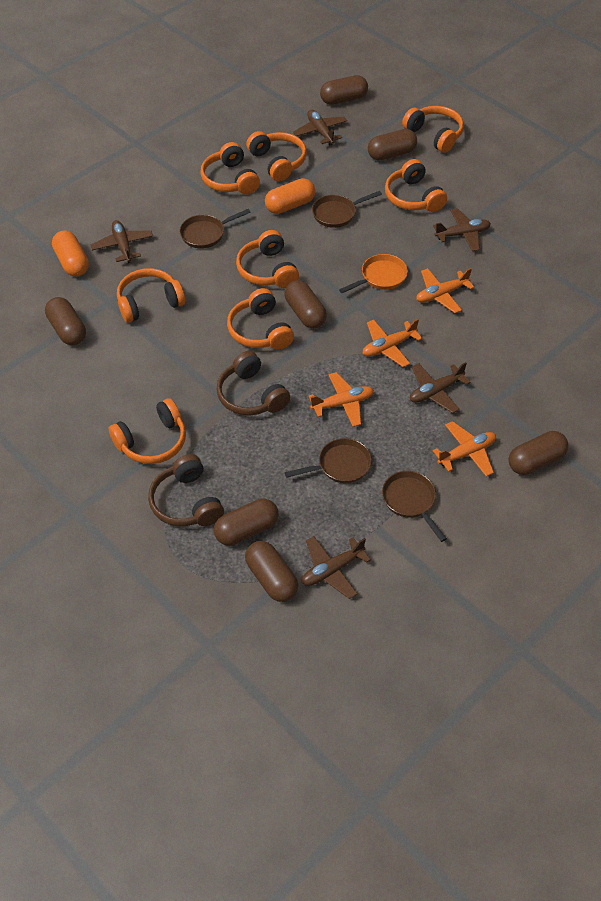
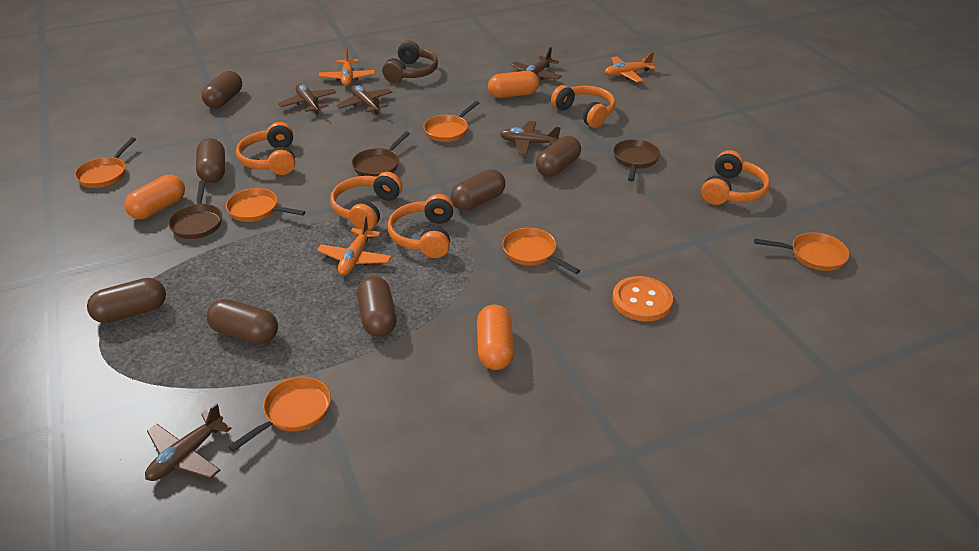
brown headphones: 2 -> 1
brown pan: 4 -> 3
orange button: 0 -> 1
orange capsule: 2 -> 3
orange headphones: 8 -> 5
orange pan: 1 -> 6
orange plane: 4 -> 3

